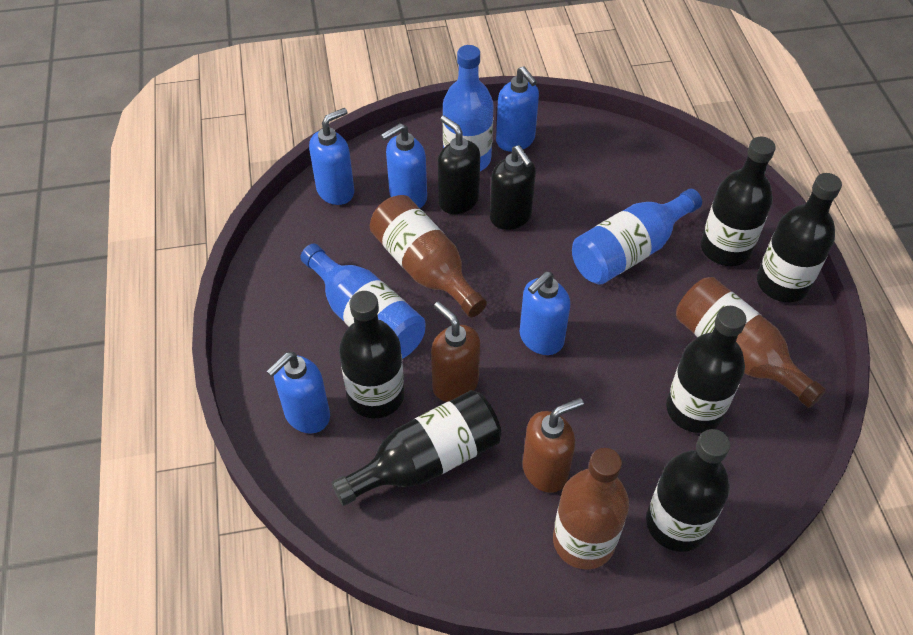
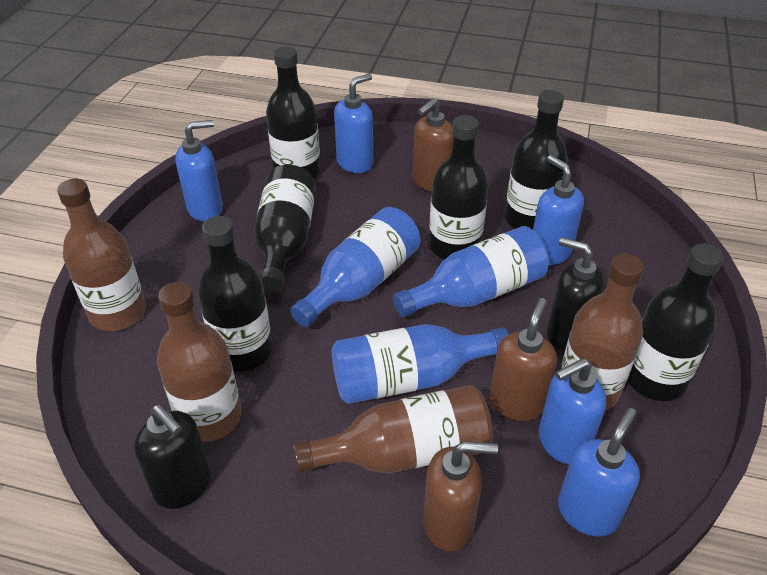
brown bottle: 3 -> 4
brown soap dispenser: 2 -> 3

